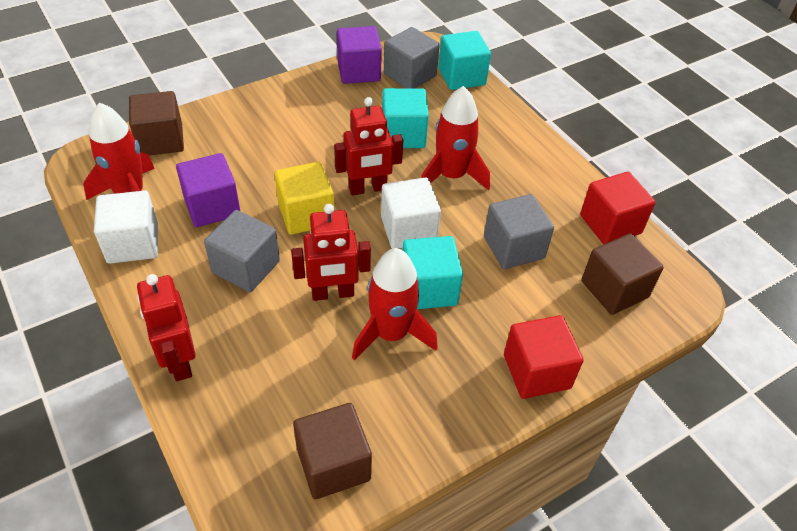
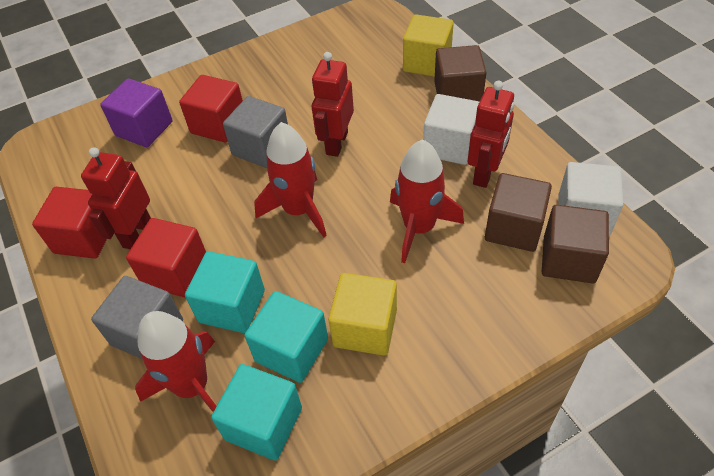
grey cube: 3 -> 2
purple cube: 2 -> 1
red cube: 2 -> 3
yellow cube: 1 -> 2

